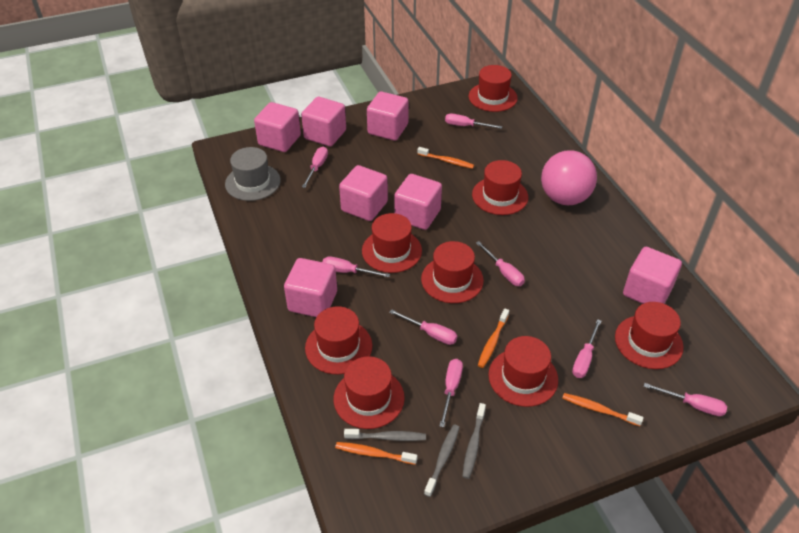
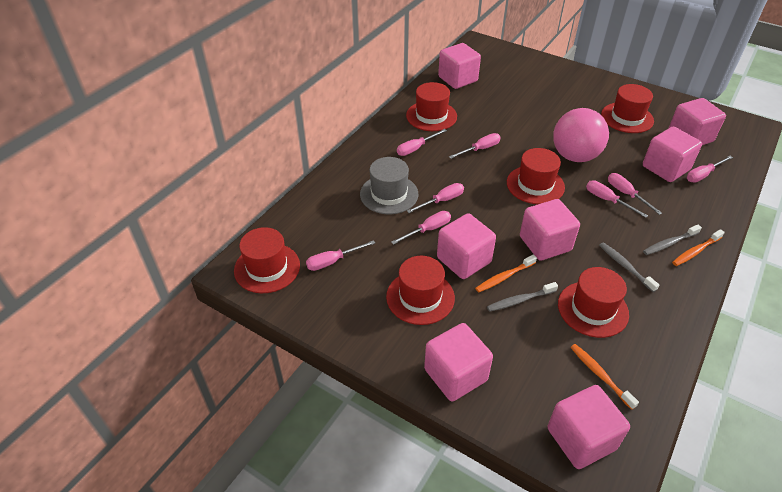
orange toothbrush: 4 -> 3
red hat: 8 -> 6

